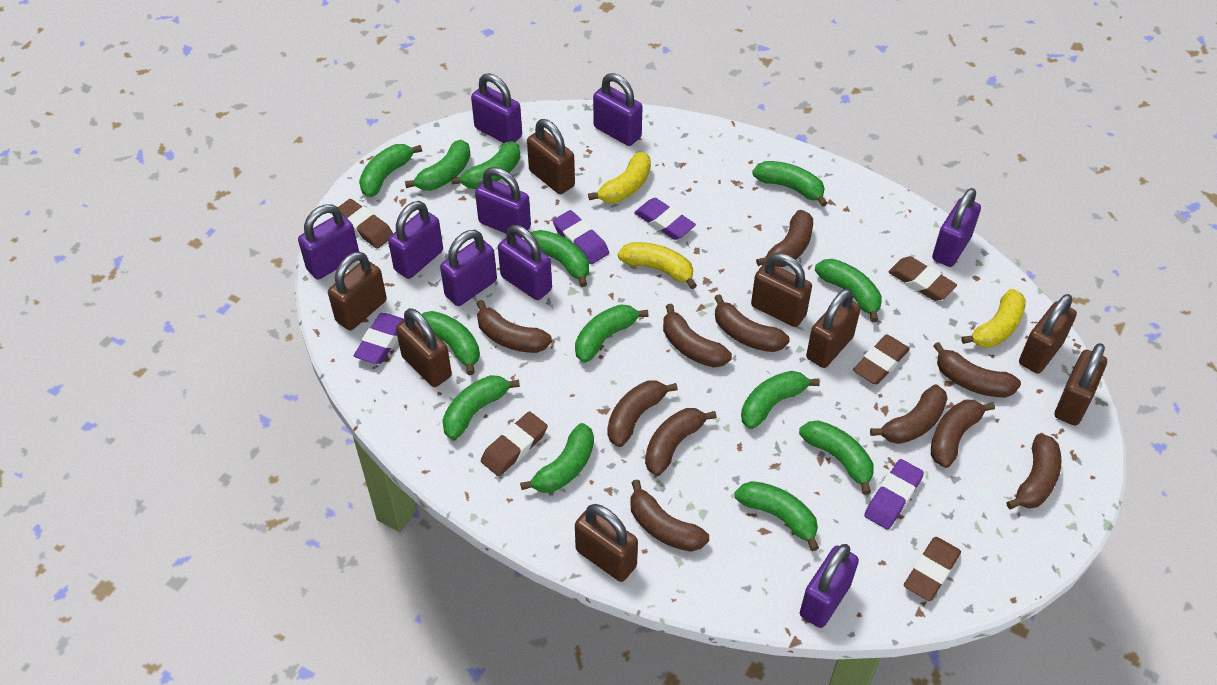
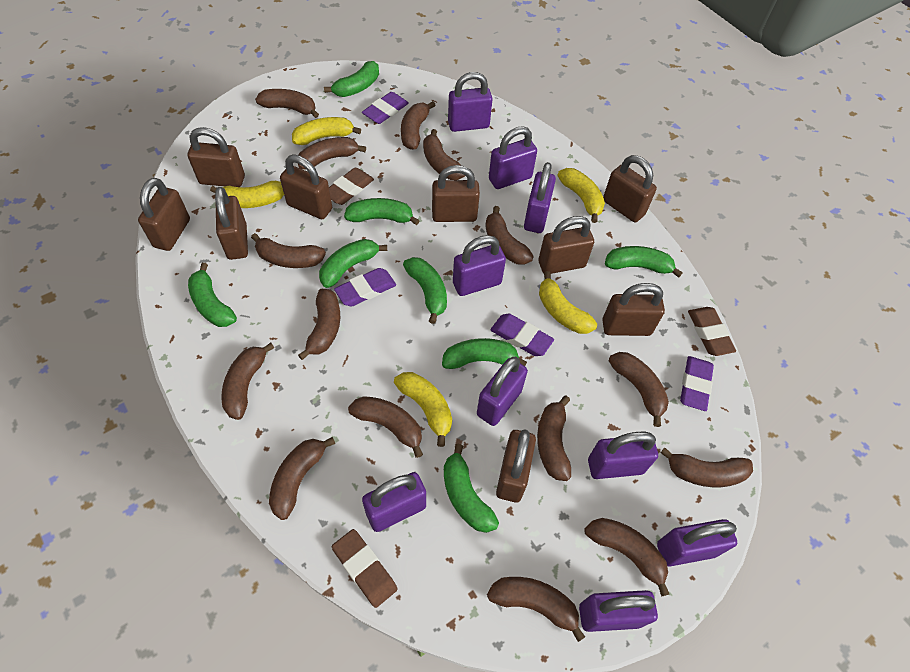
brown banana: 11 -> 15
brown eraser: 5 -> 3
brown padlock: 8 -> 9
green banana: 13 -> 8
yellow banana: 3 -> 5

